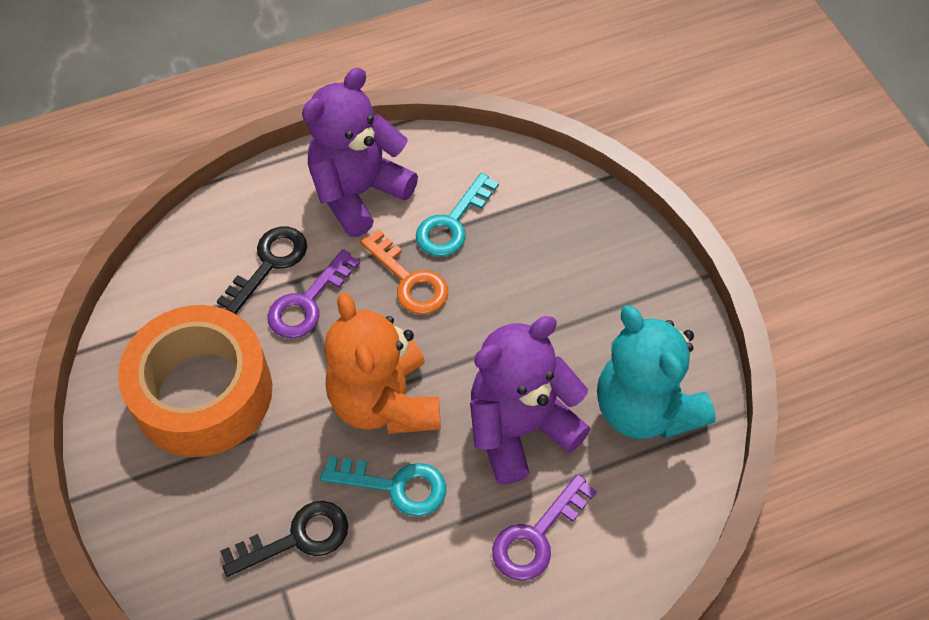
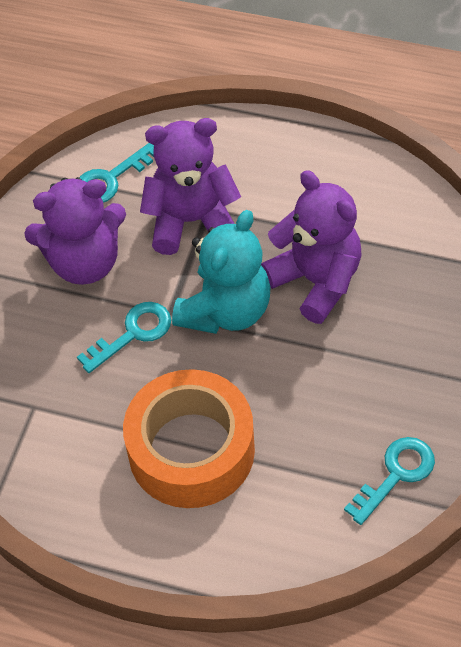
black key: 2 -> 0
orange key: 1 -> 0
orange teddy bear: 1 -> 0
purple key: 2 -> 0
purple teddy bear: 2 -> 3
turquoise key: 2 -> 3

